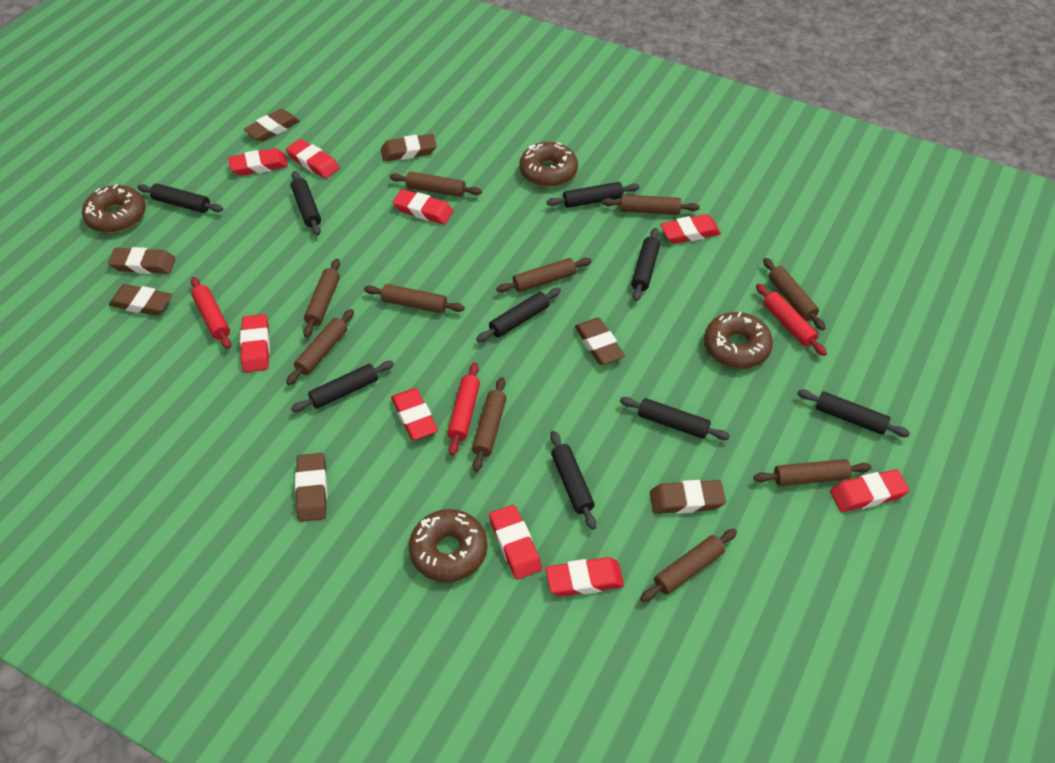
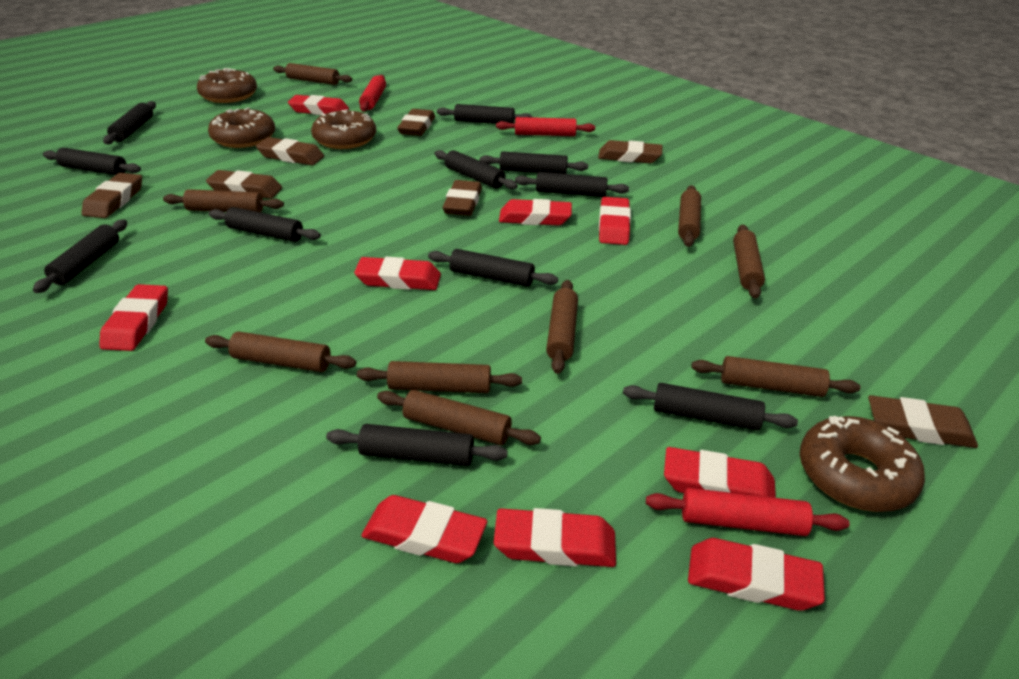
black rolling pin: 9 -> 11
brown rolling pin: 10 -> 9

